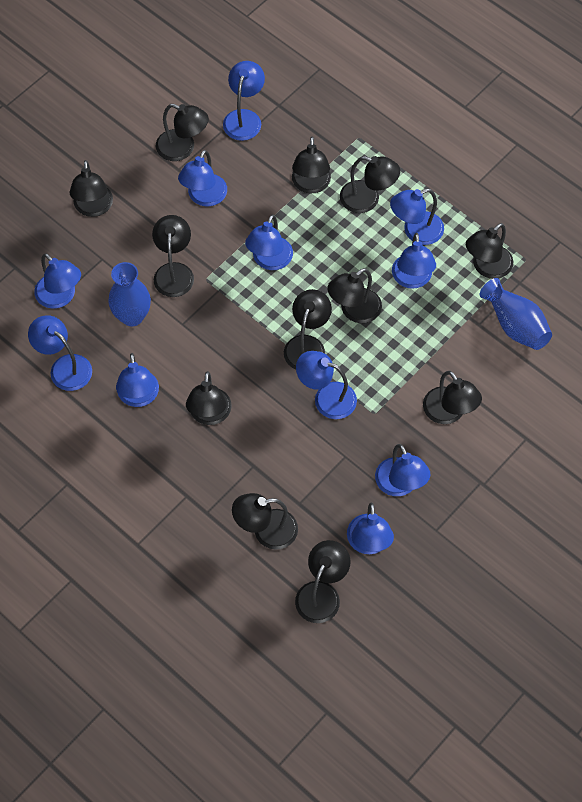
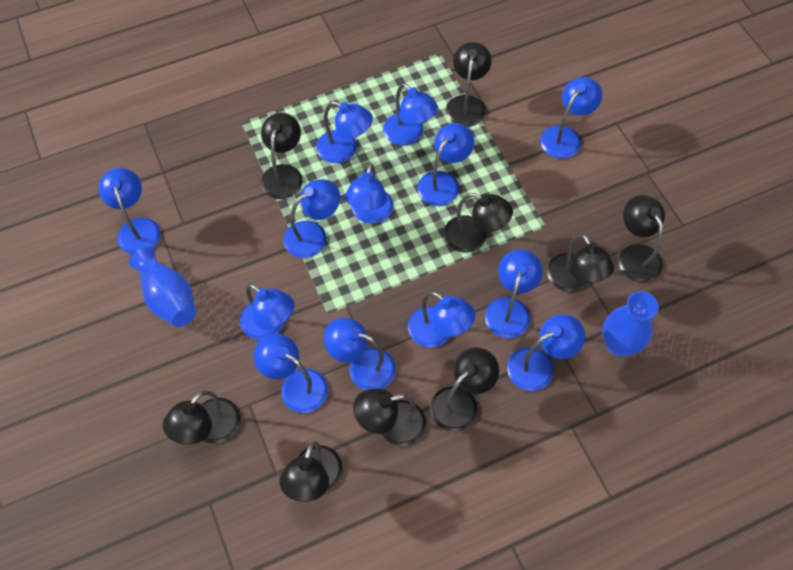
black lamp: 12 -> 9
blue lamp: 11 -> 13

